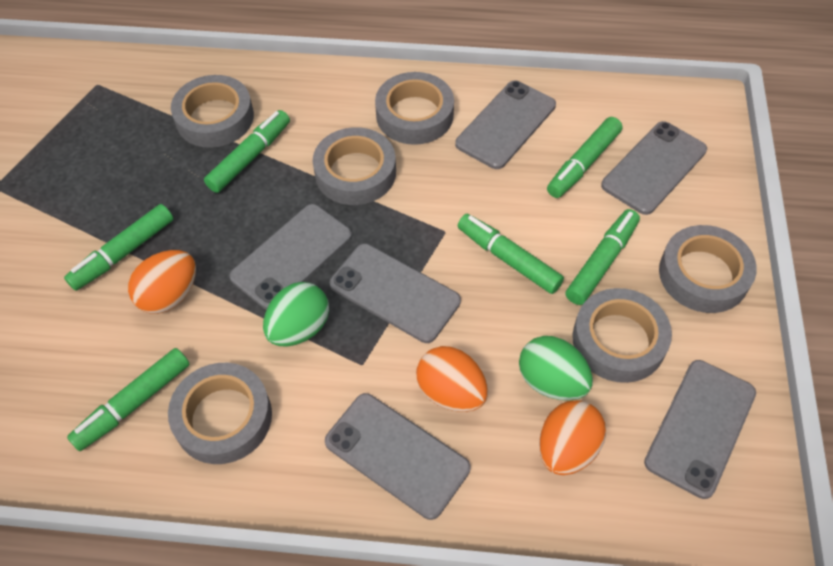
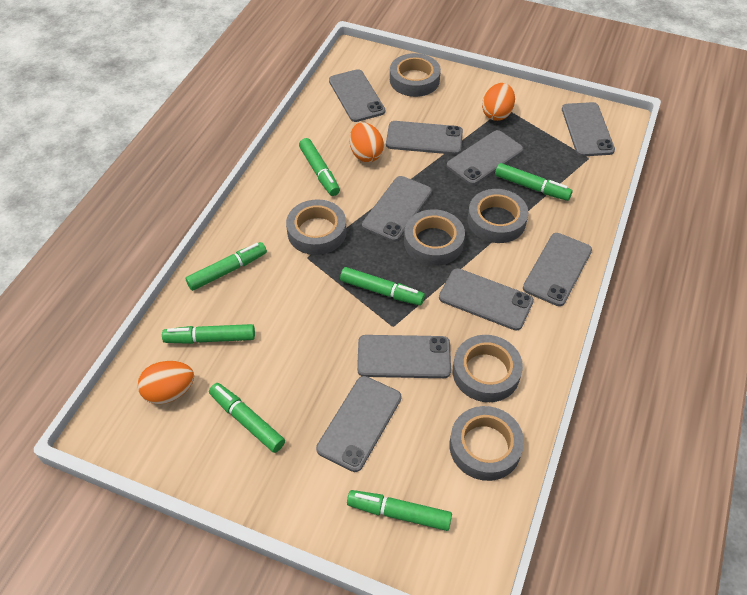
green egg: 2 -> 0
green marker: 6 -> 7
grey phone: 6 -> 9

